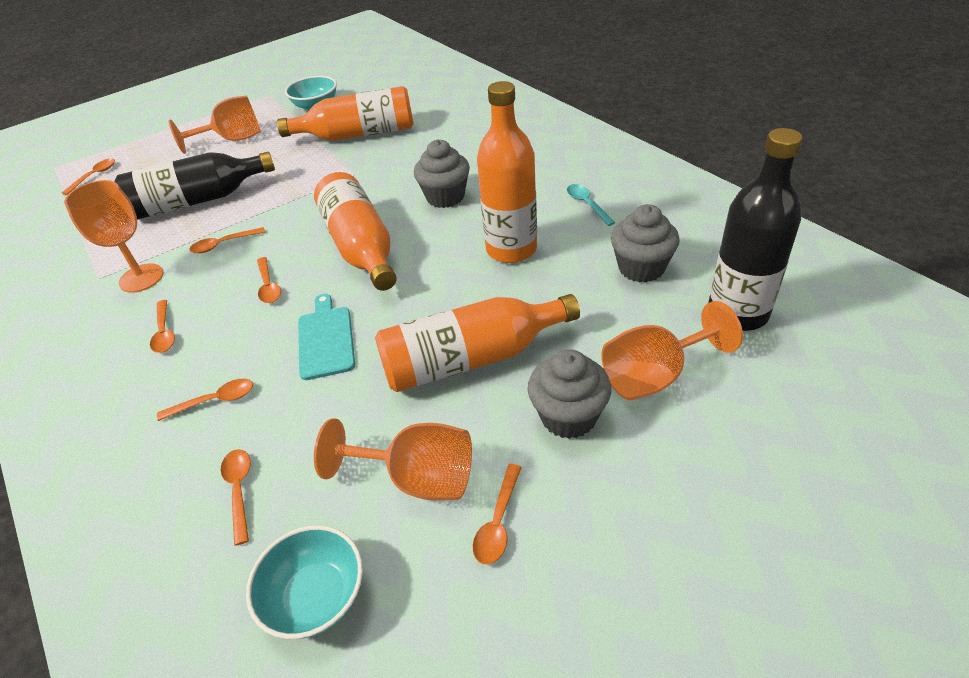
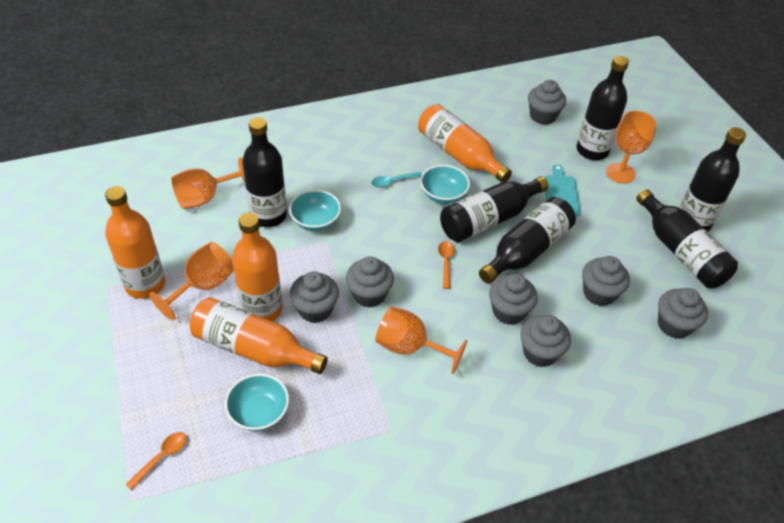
black bottle: 2 -> 6
grey cupcake: 3 -> 7
orange spoon: 7 -> 2
turquoise bowl: 2 -> 3

